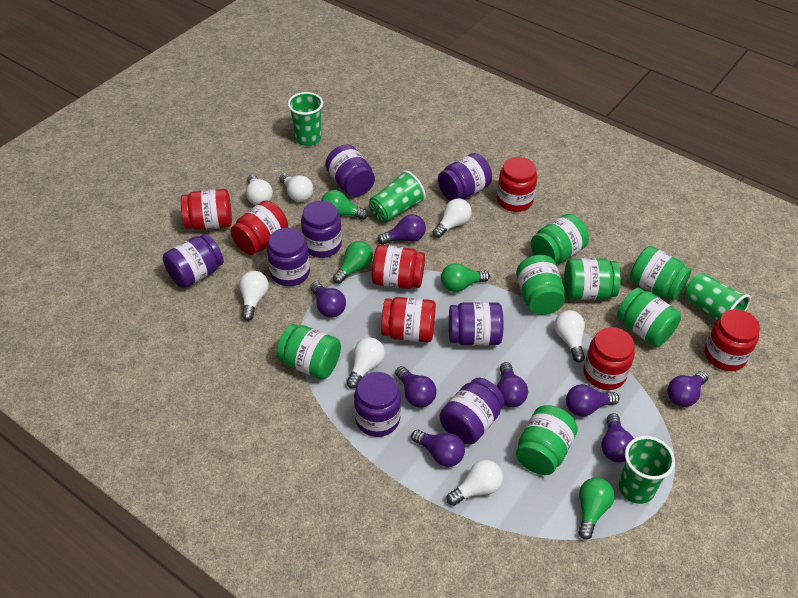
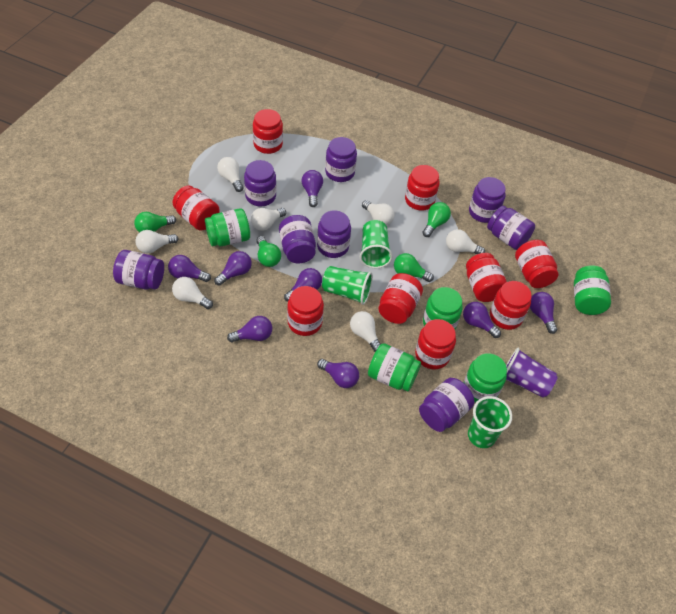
green cup: 4 -> 3
green jar: 7 -> 5
purple cup: 0 -> 1
red jar: 7 -> 9

